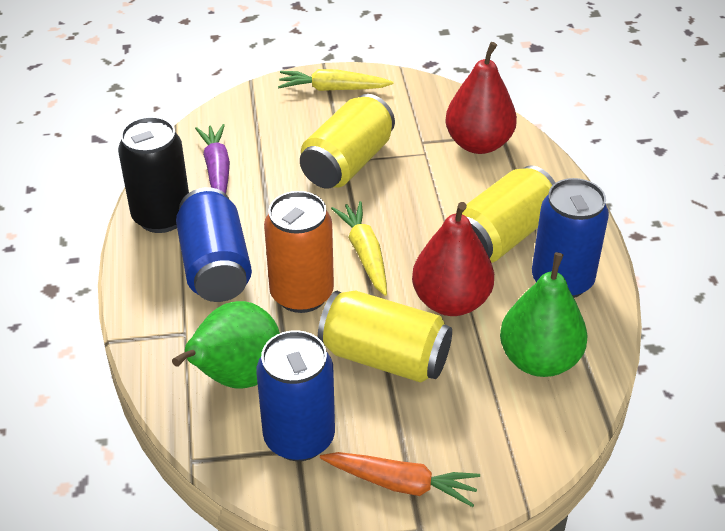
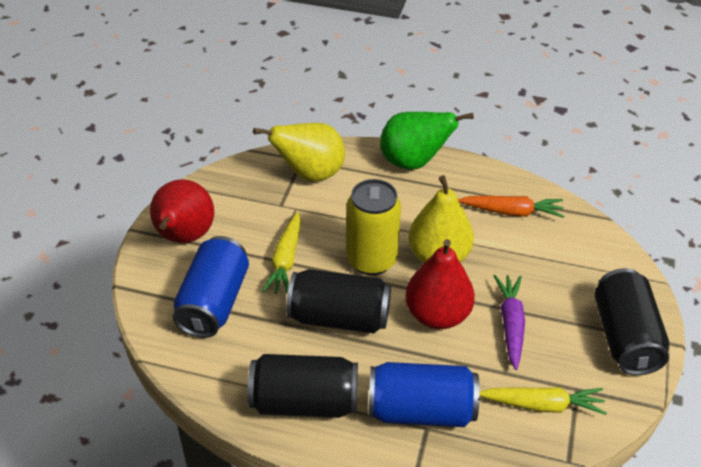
black can: 1 -> 3
blue can: 3 -> 2
green pear: 2 -> 1
orange can: 1 -> 0
yellow can: 3 -> 1
yellow pear: 0 -> 2

